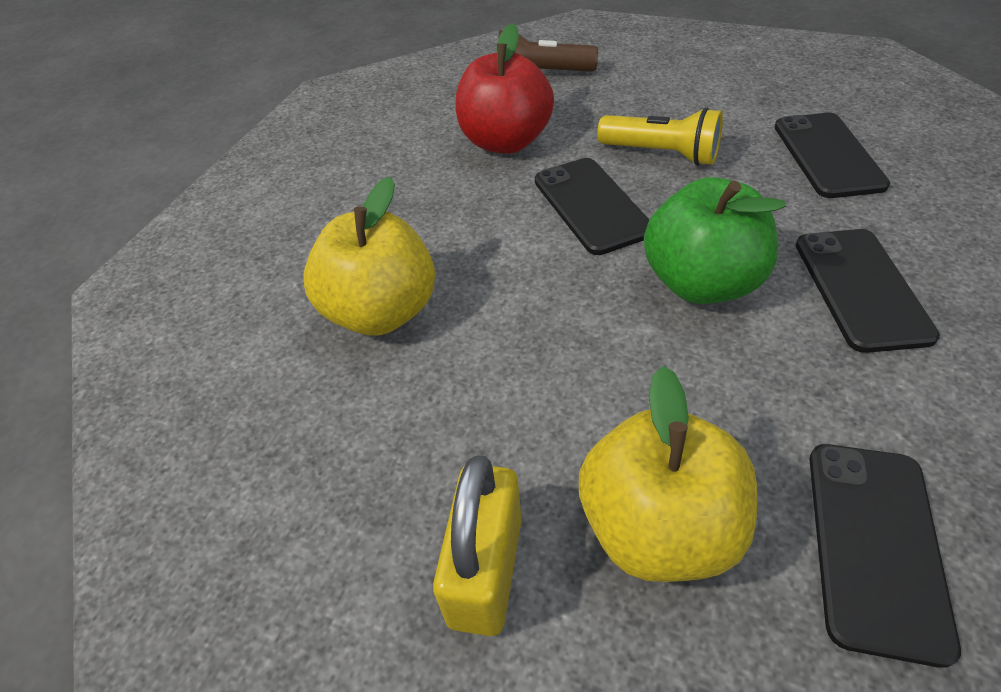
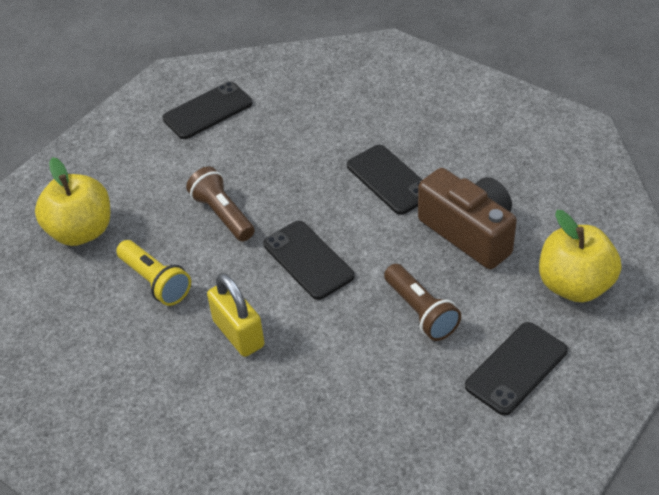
brown camera: 0 -> 1
brown flashlight: 1 -> 2
green apple: 1 -> 0
red apple: 1 -> 0

